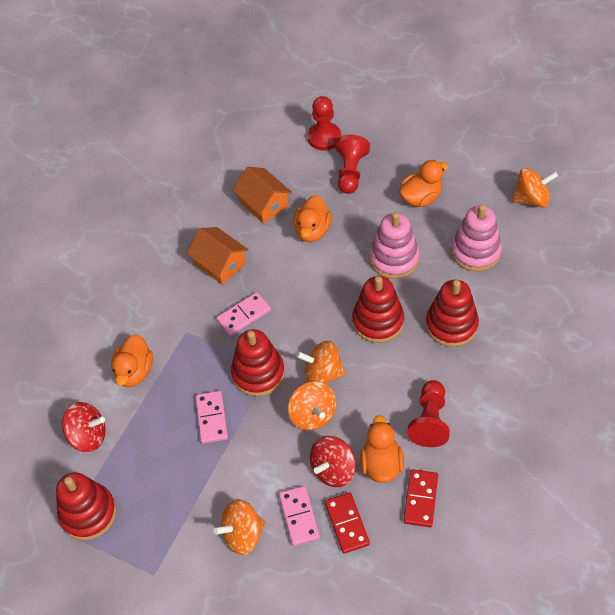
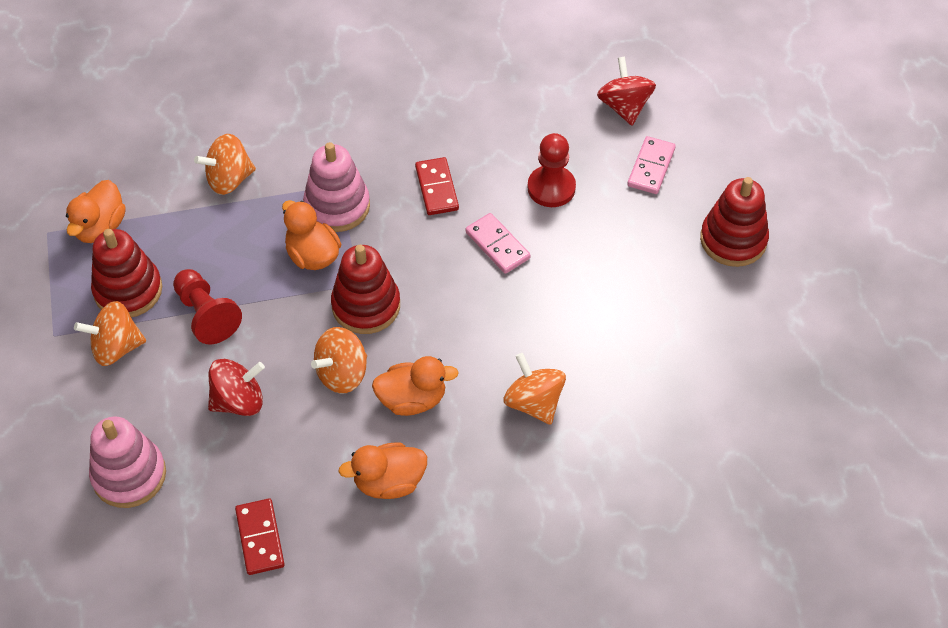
orange house: 2 -> 0
pink domino: 3 -> 2
red pawn: 3 -> 2
red stacking toy: 4 -> 3

